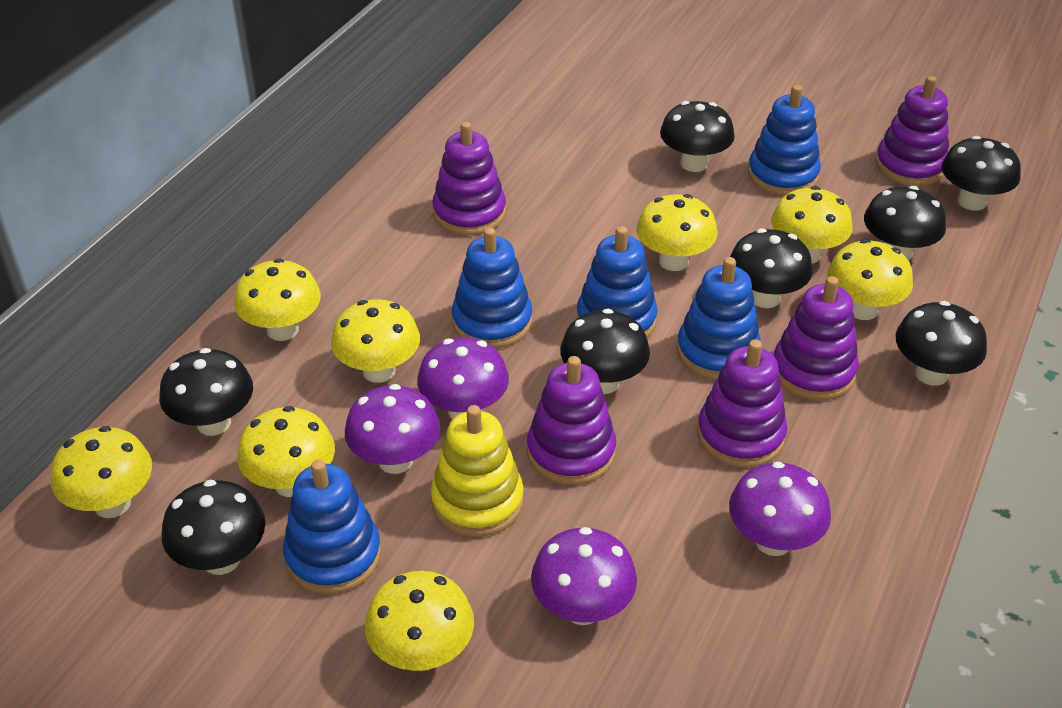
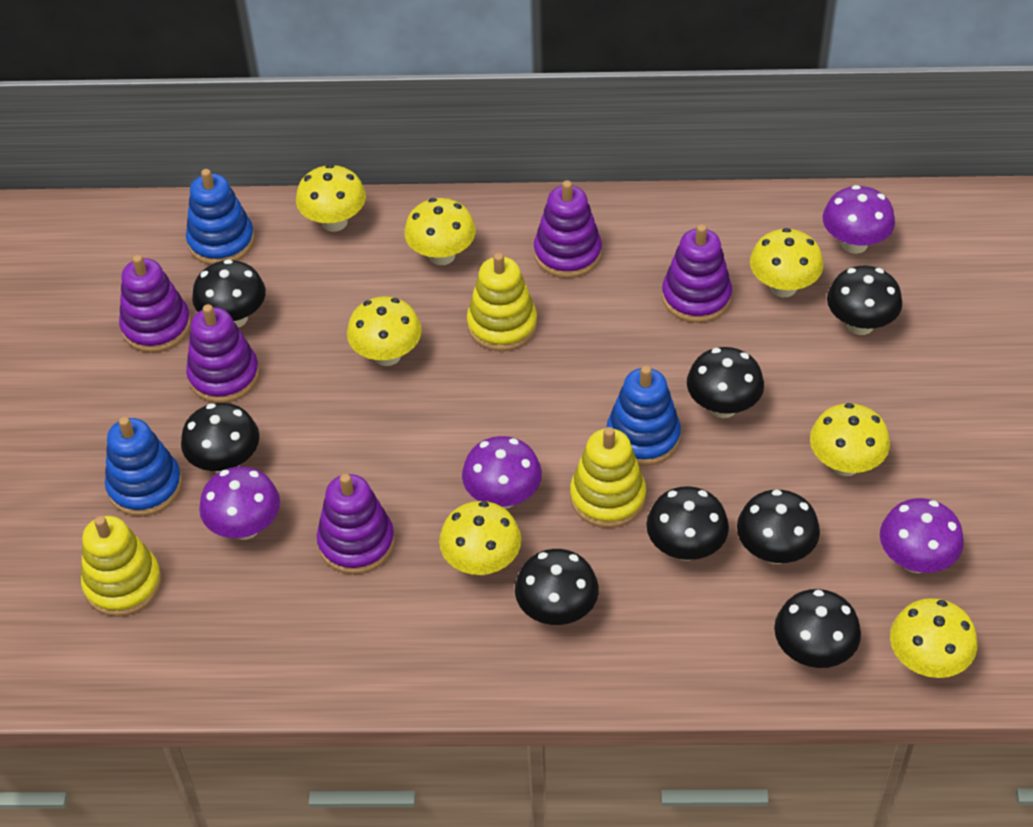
blue stacking toy: 5 -> 3
yellow mushroom: 8 -> 7
yellow stacking toy: 1 -> 3

